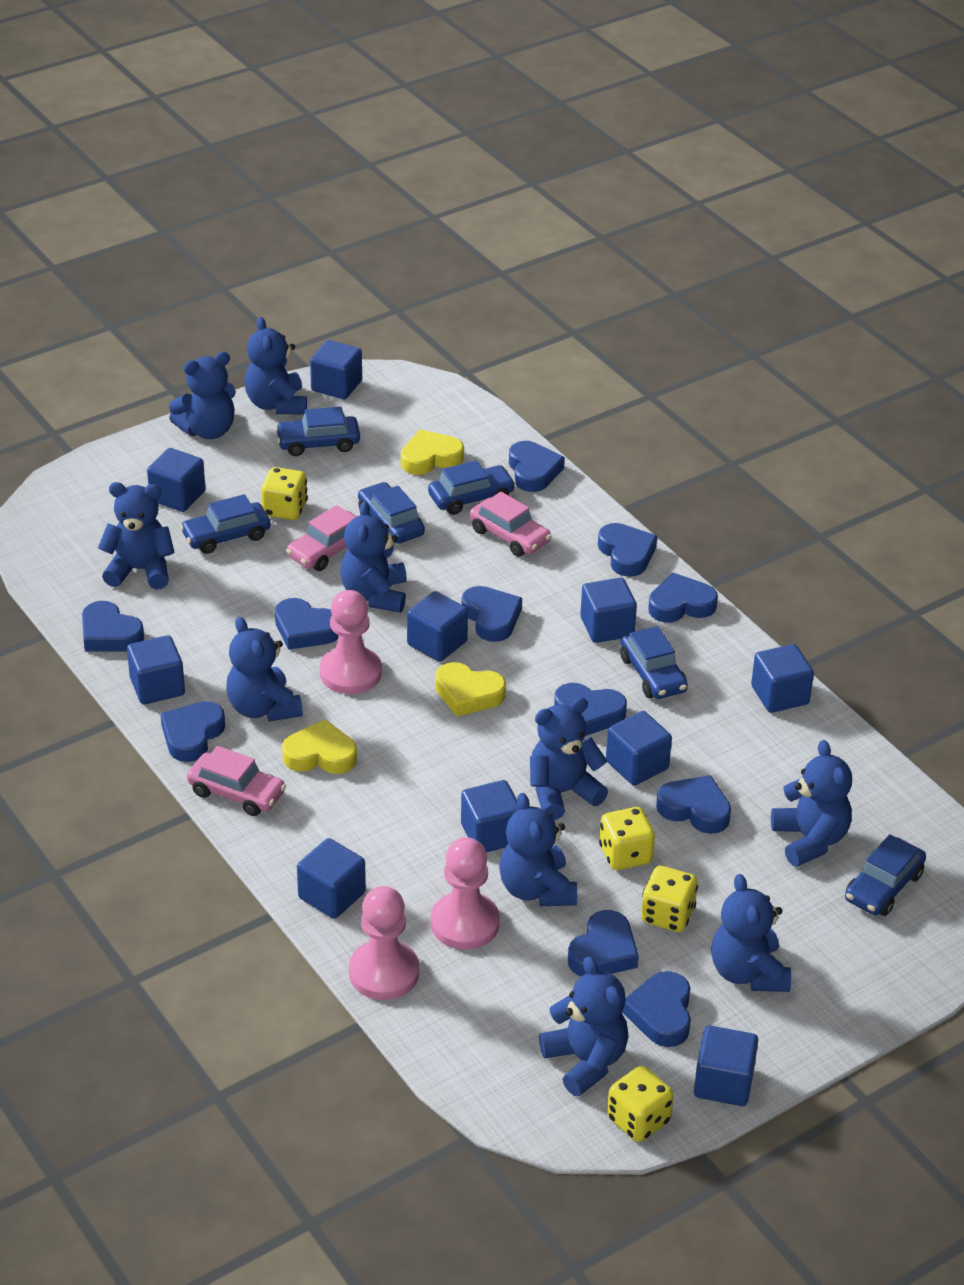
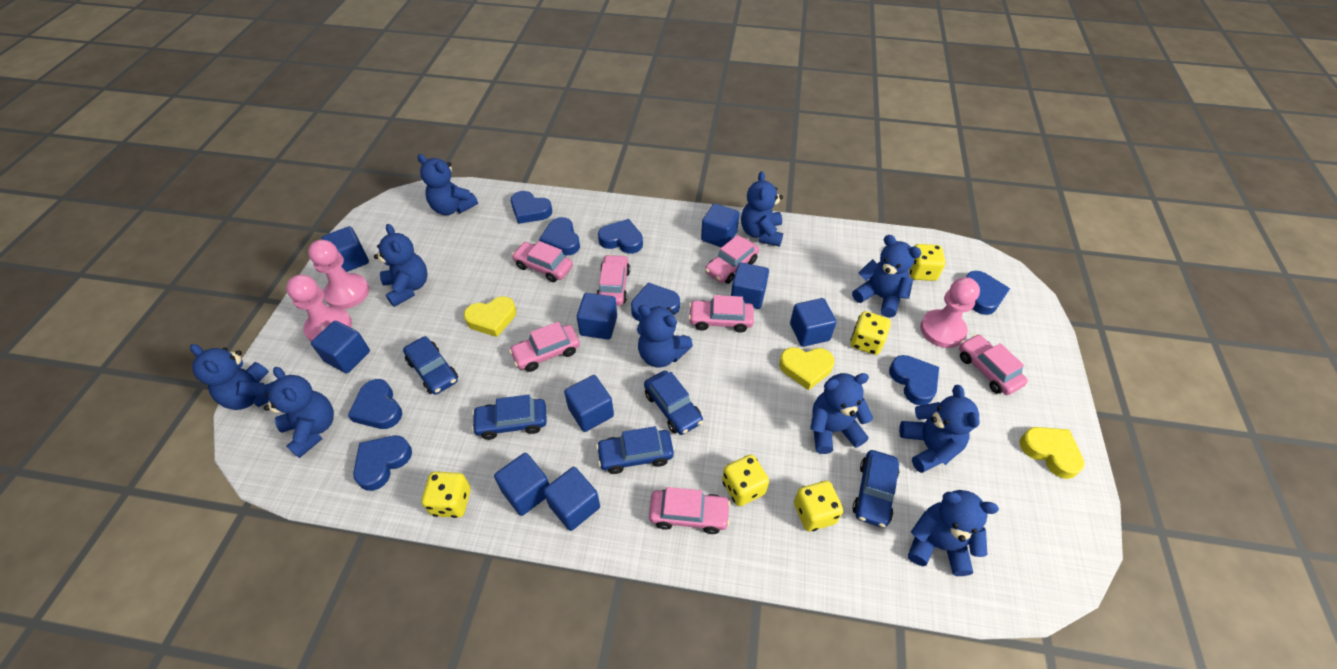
blue car: 6 -> 5
blue cube: 10 -> 9
blue heart: 11 -> 8
pink car: 3 -> 7
yellow dice: 4 -> 5

